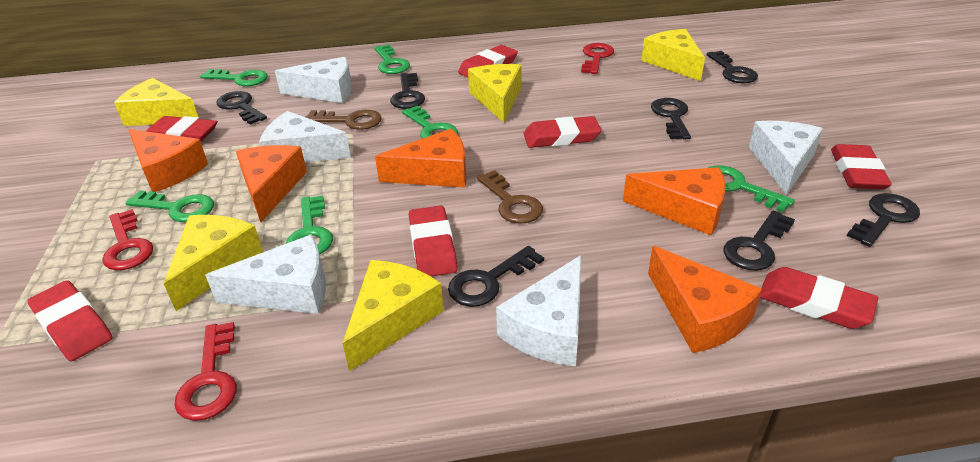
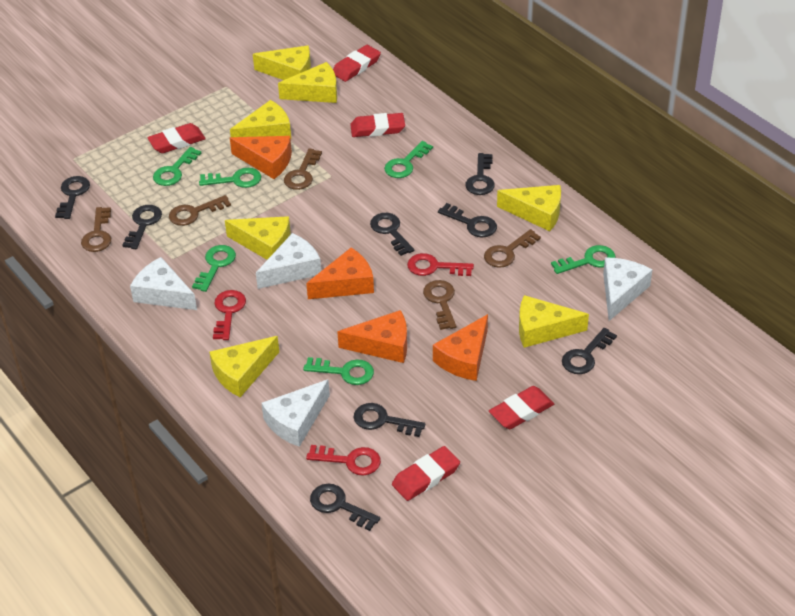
black key: 7 -> 8
brown key: 2 -> 5
orange cheese: 5 -> 4
red eraser: 7 -> 5
white cheese: 5 -> 4
yellow cheese: 5 -> 7

